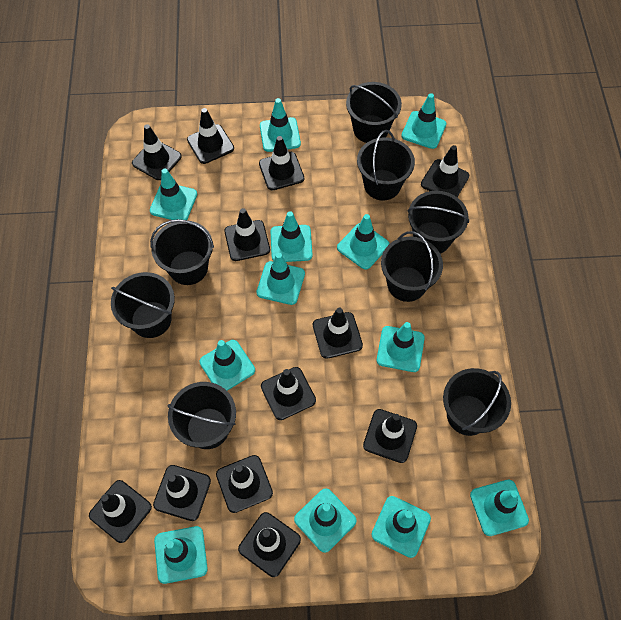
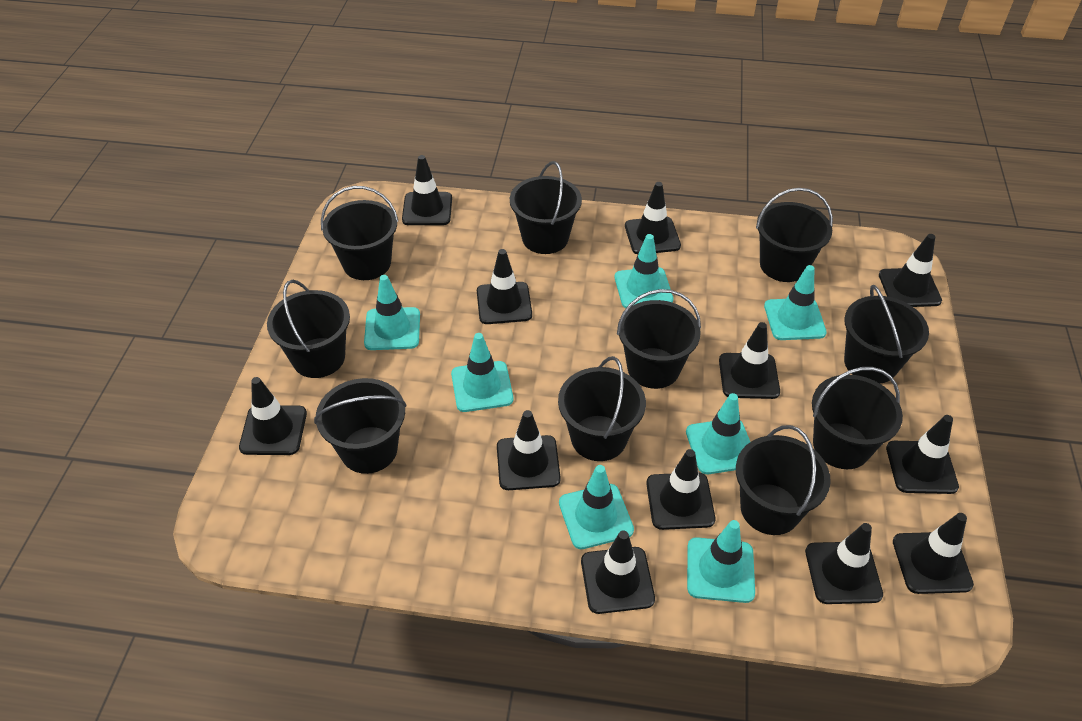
black bucket: 8 -> 10
turquoise traffic cone: 12 -> 7

